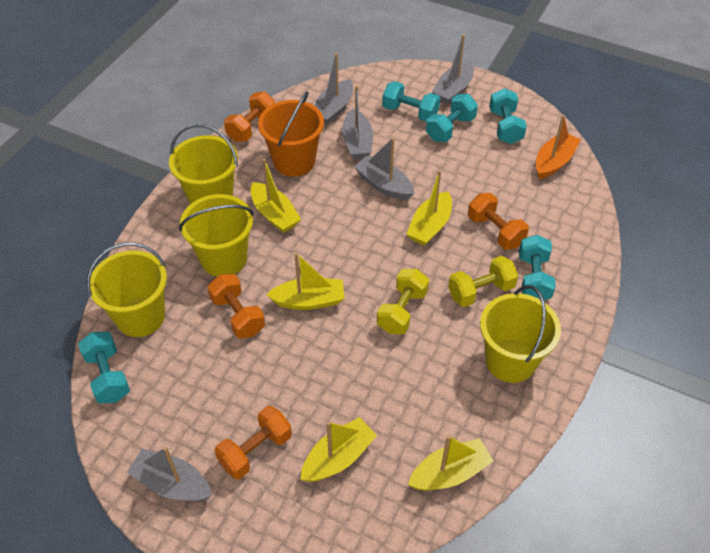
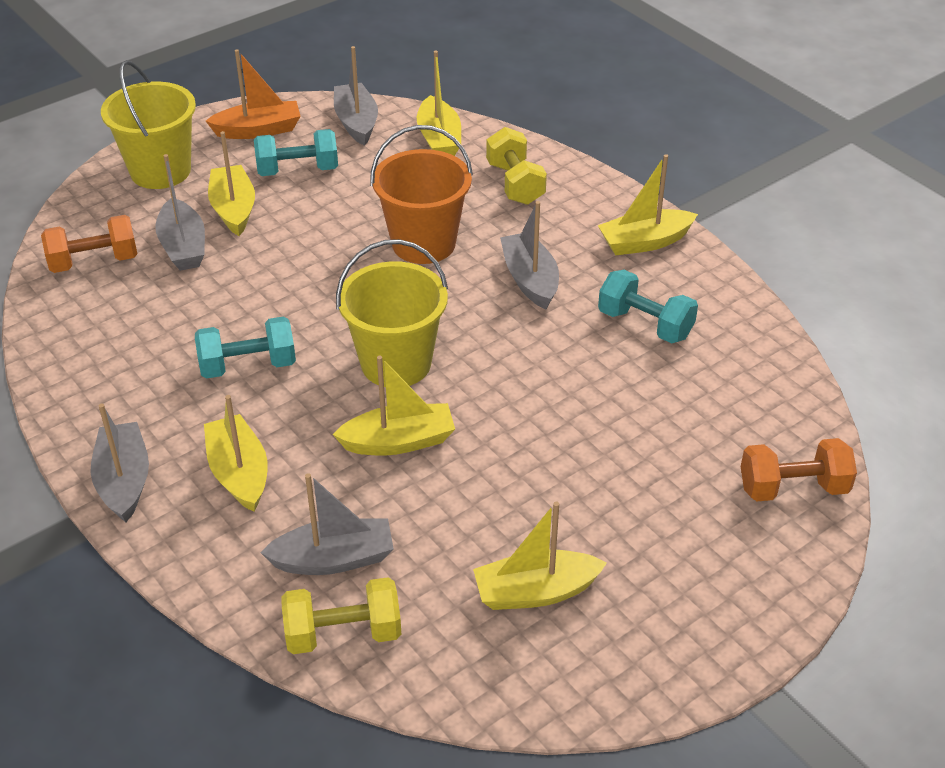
orange dumbbell: 4 -> 2
turquoise dumbbell: 5 -> 3
yellow boat: 5 -> 6
yellow bucket: 4 -> 2

